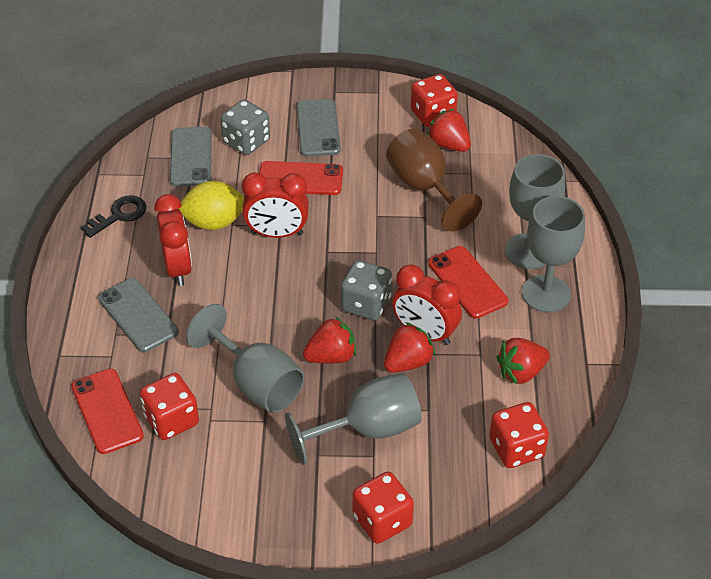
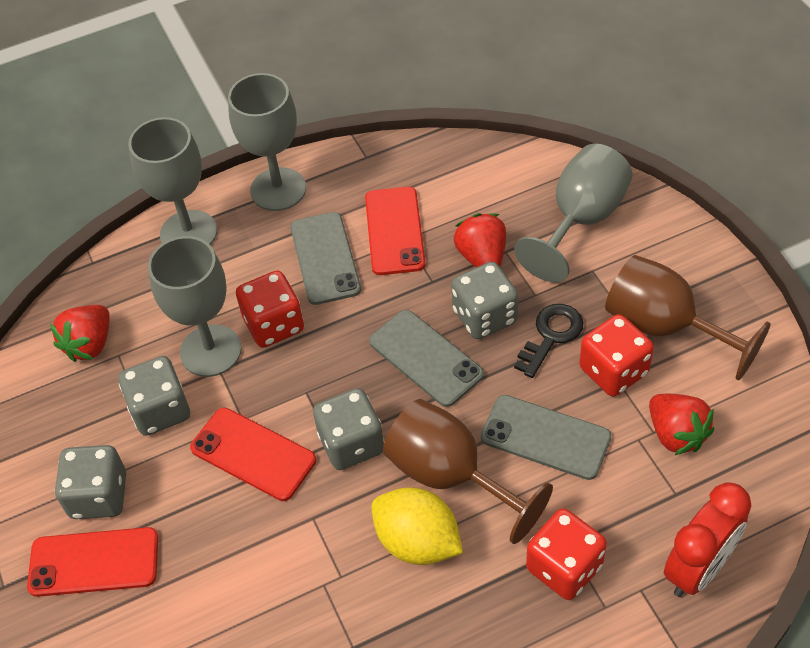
brown goblet: 1 -> 2
grey dice: 2 -> 4
red clock: 3 -> 1
red dice: 4 -> 3
red strawberry: 4 -> 3

